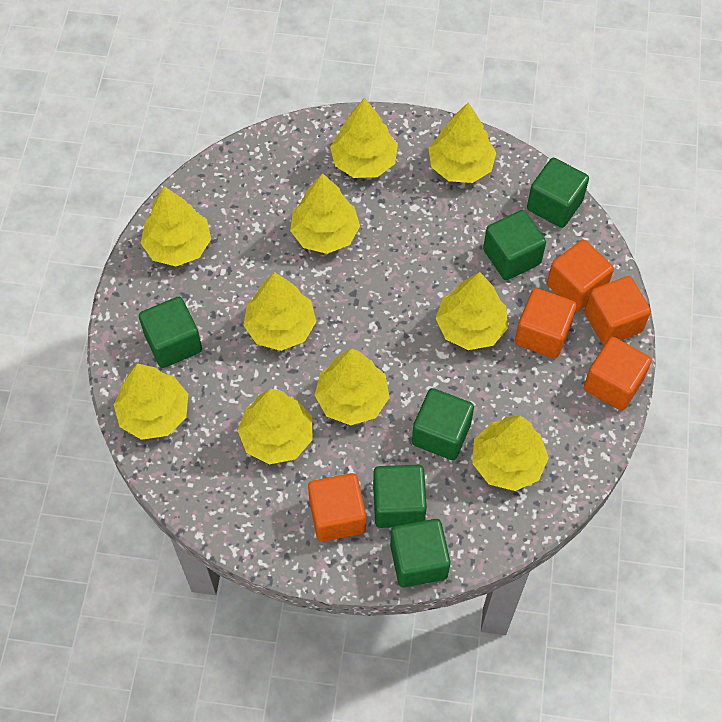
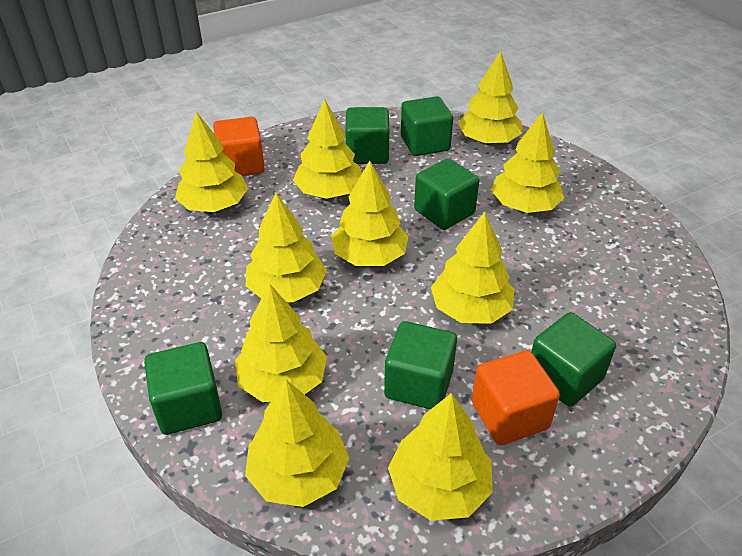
orange cube: 5 -> 2

